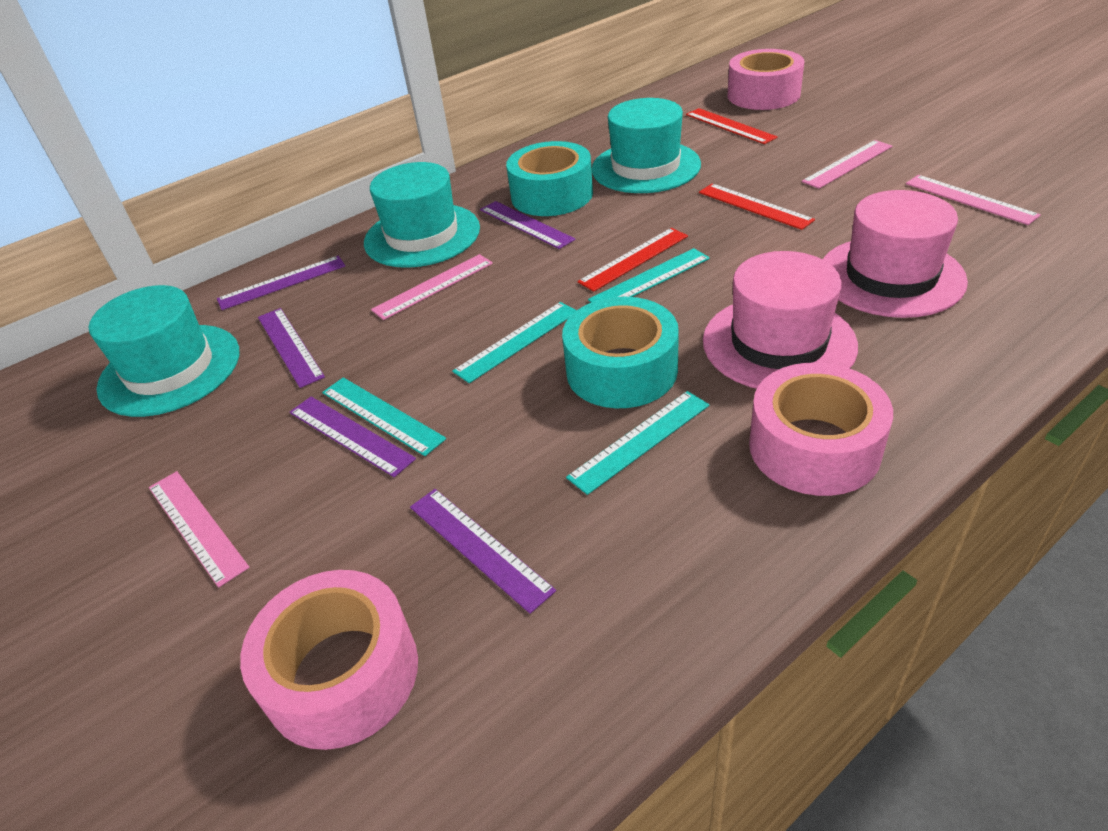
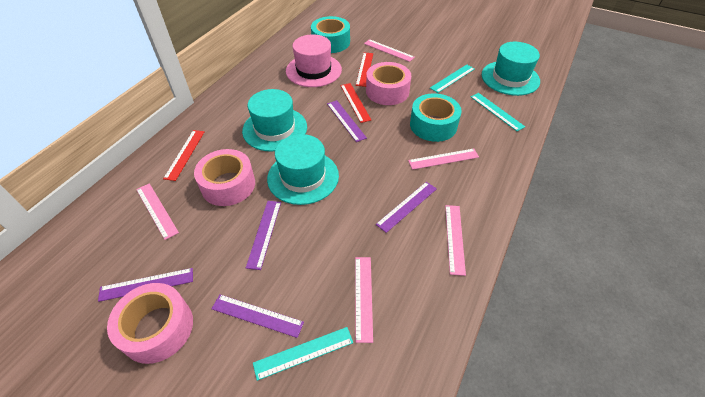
pink hat: 2 -> 1
pink ruler: 4 -> 5
turquoise ruler: 4 -> 3

